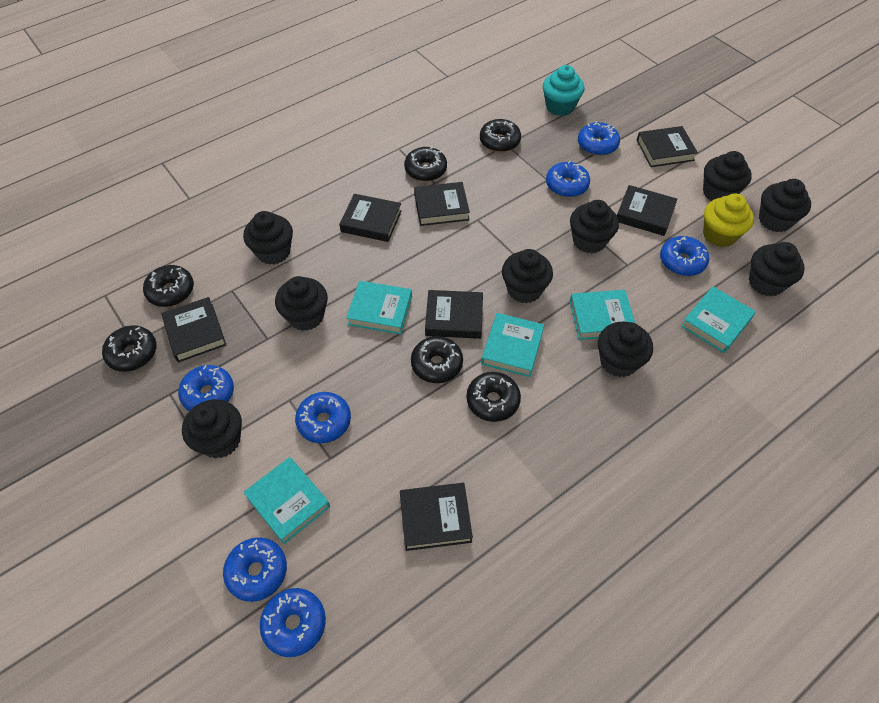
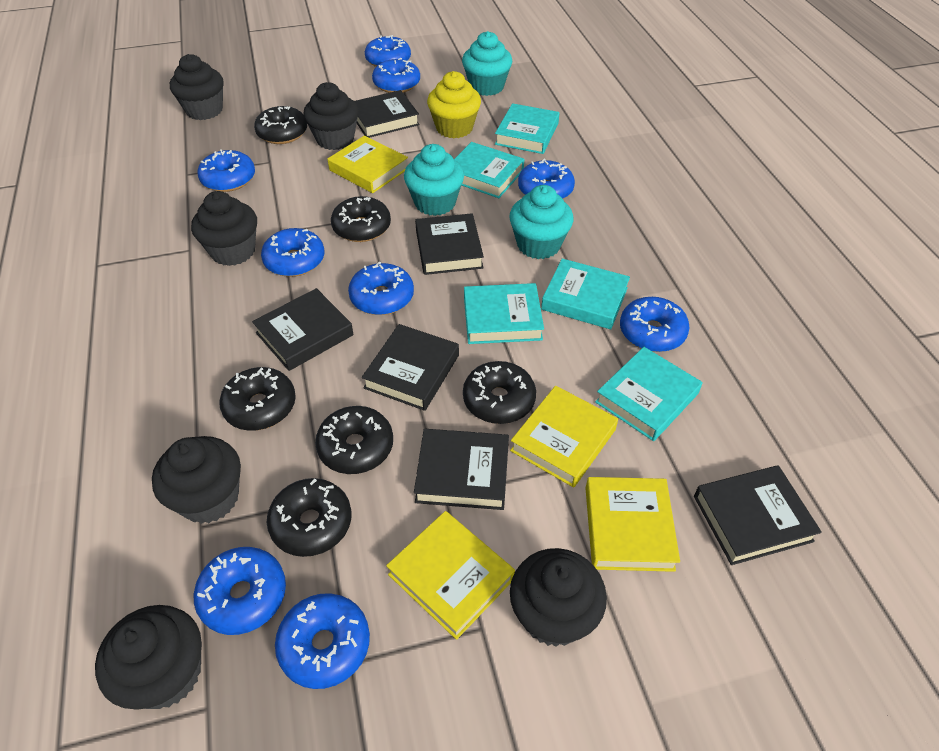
black book: 7 -> 6
black cupcake: 9 -> 6
blue donut: 7 -> 9
turquoise cupcake: 1 -> 3
yellow book: 0 -> 4

